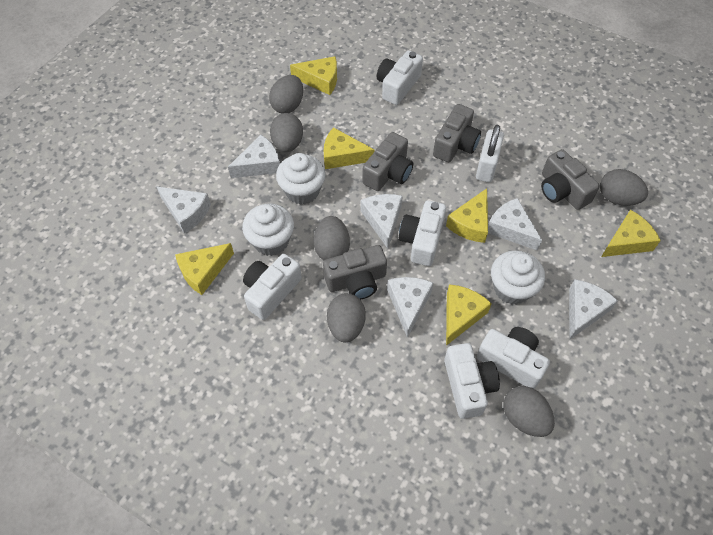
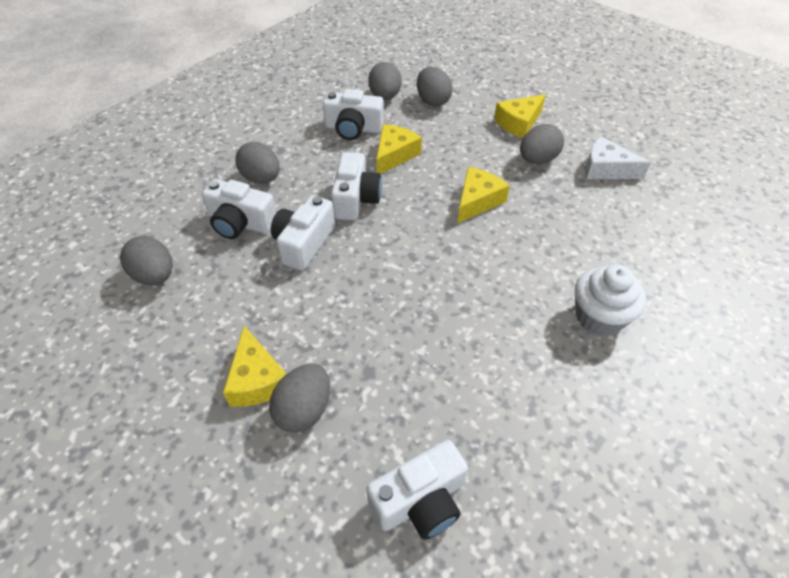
grey camera: 4 -> 0
white cheese: 6 -> 1
white cupcake: 3 -> 1
white padlock: 1 -> 0
yellow cheese: 6 -> 4

